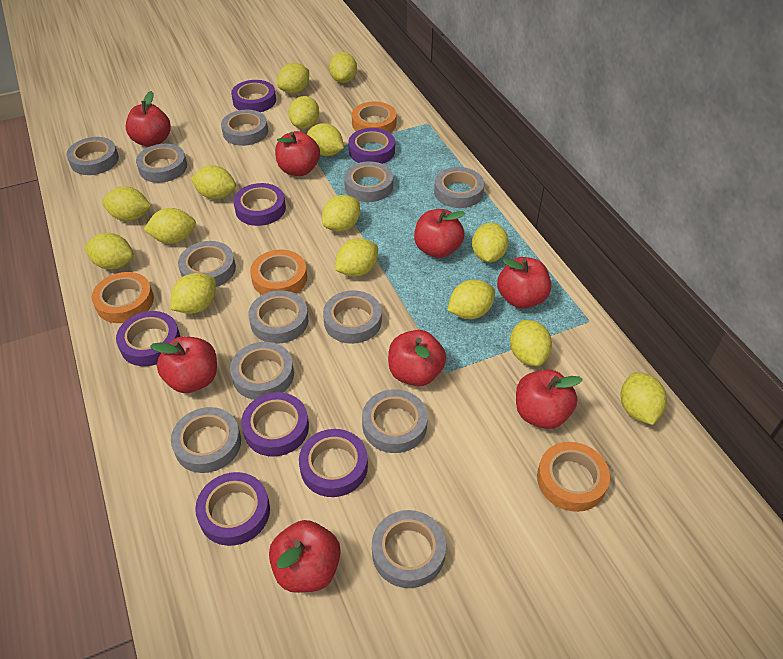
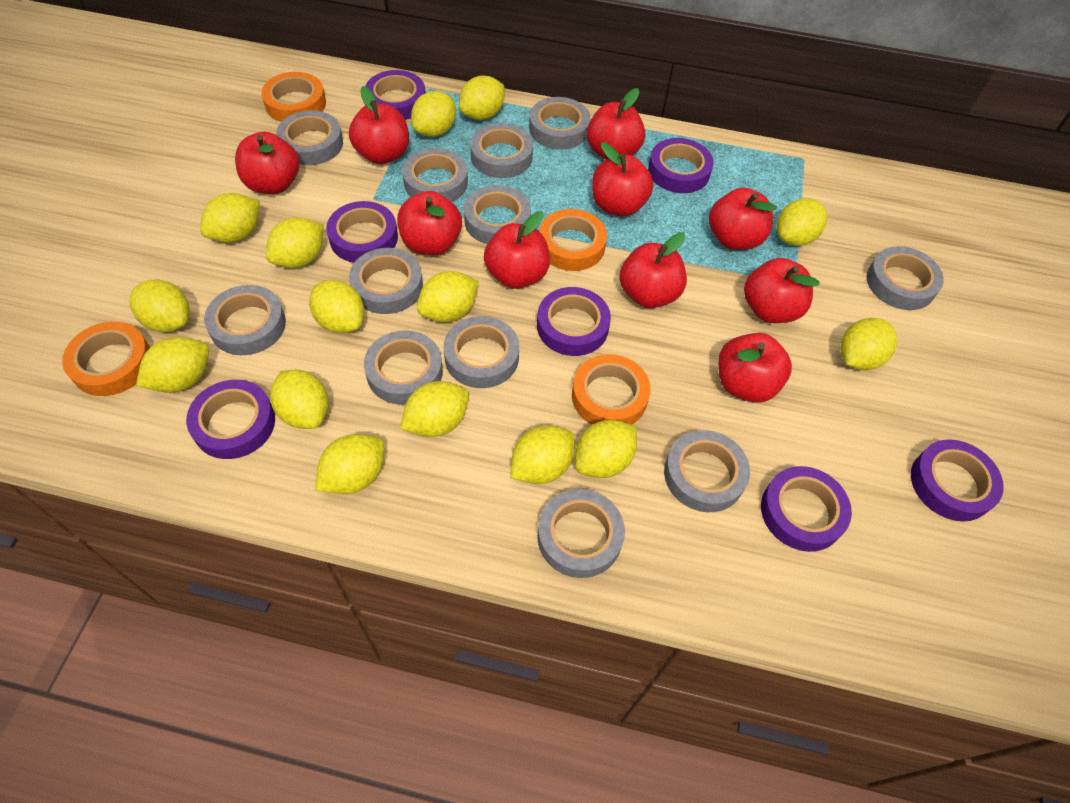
red apple: 8 -> 10

